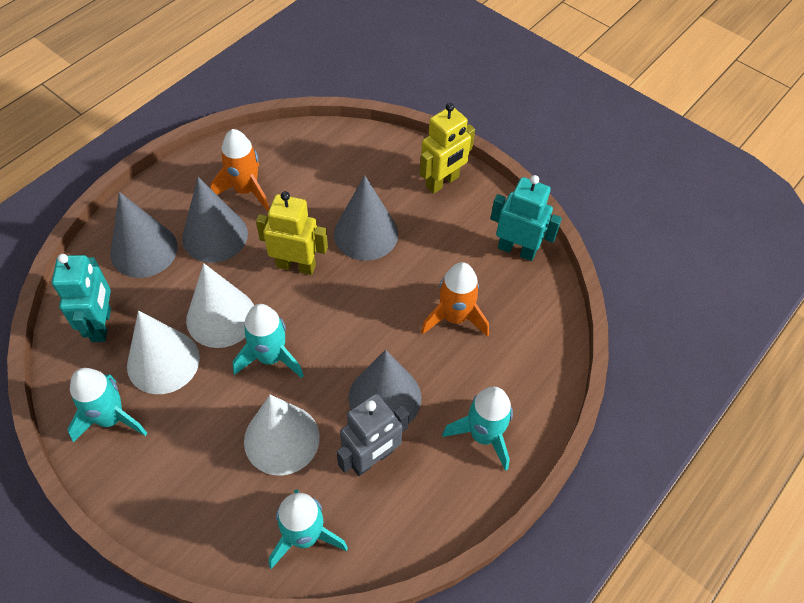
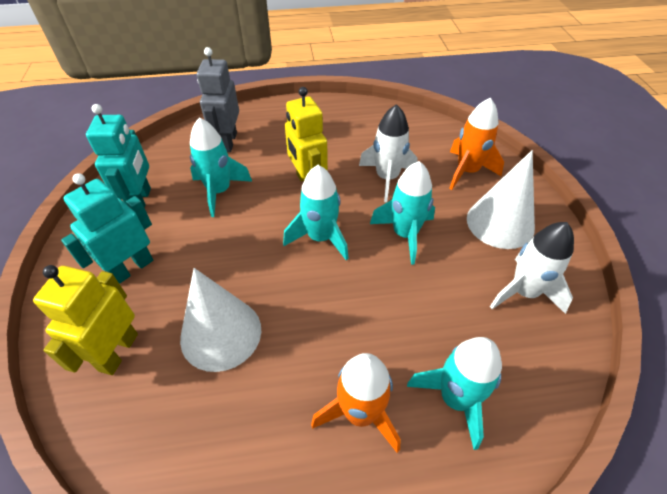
grey cone: 4 -> 0
white cone: 3 -> 2
white rocket: 0 -> 2

